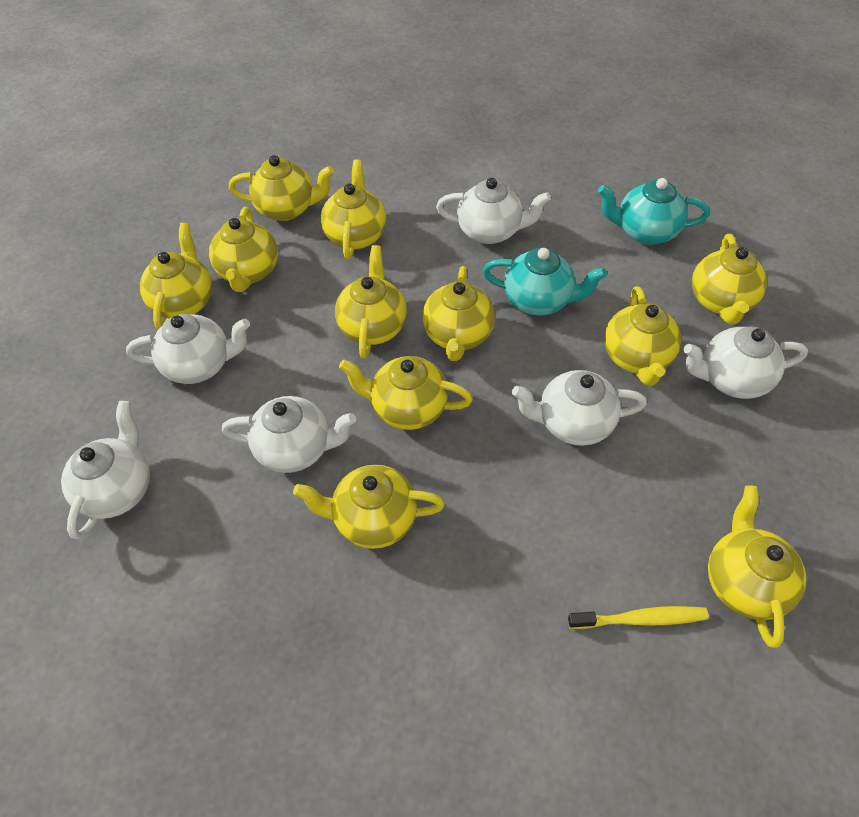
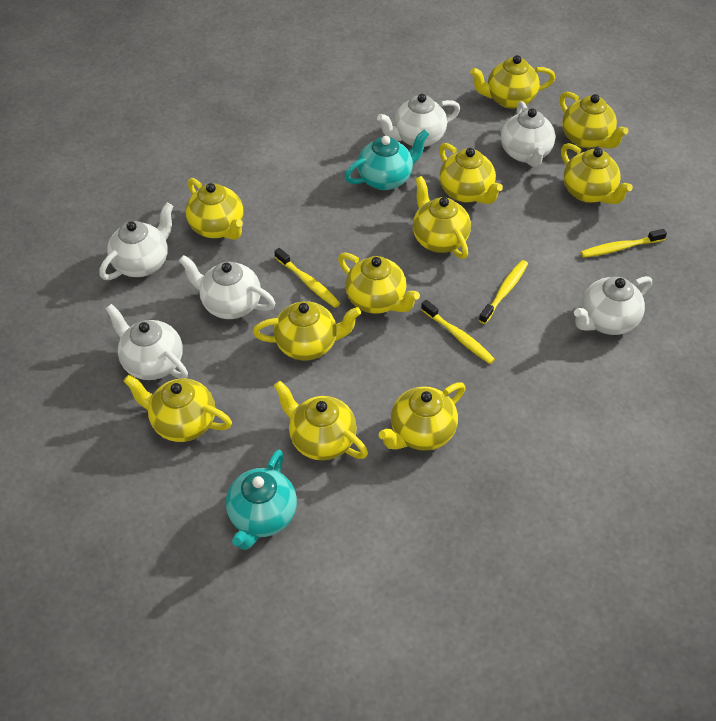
yellow toothbrush: 1 -> 4

